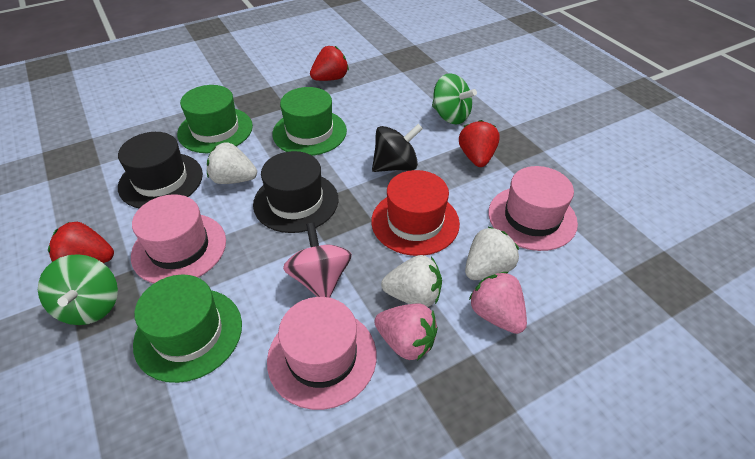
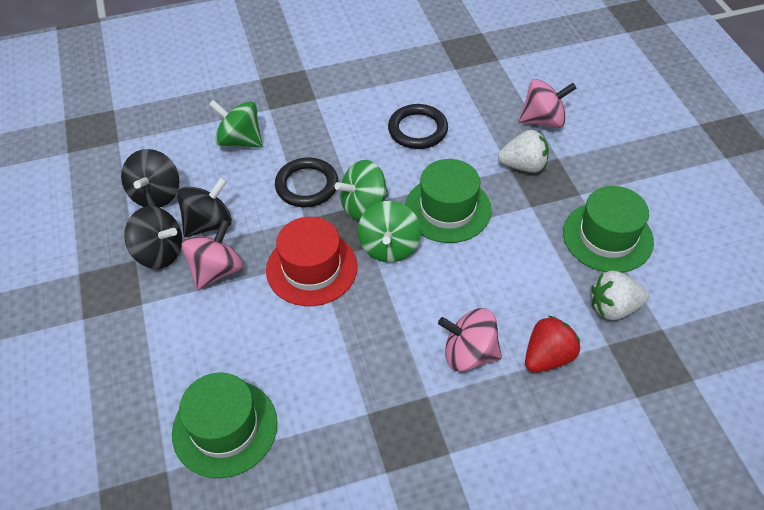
black hat: 2 -> 0
black ring: 0 -> 2
black spinning top: 1 -> 3
green spinning top: 2 -> 3
pink hat: 3 -> 0
pink spinning top: 1 -> 3
pink strawberry: 2 -> 0
red strawberry: 3 -> 1
white strawberry: 3 -> 2

